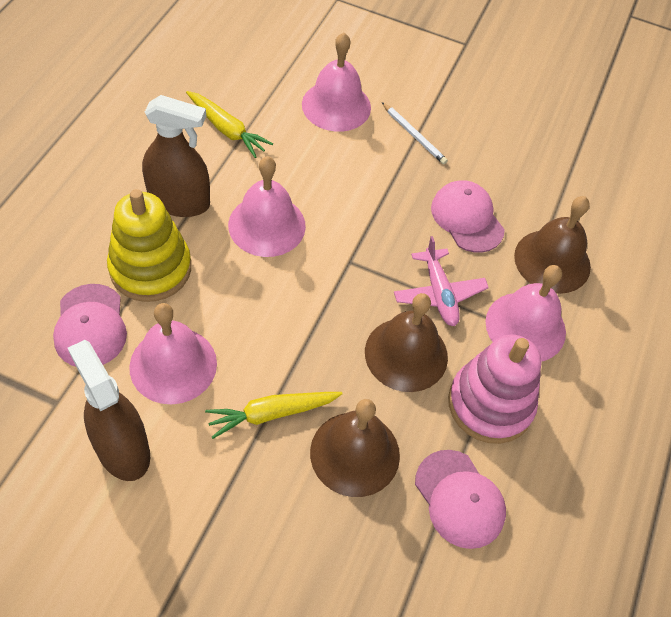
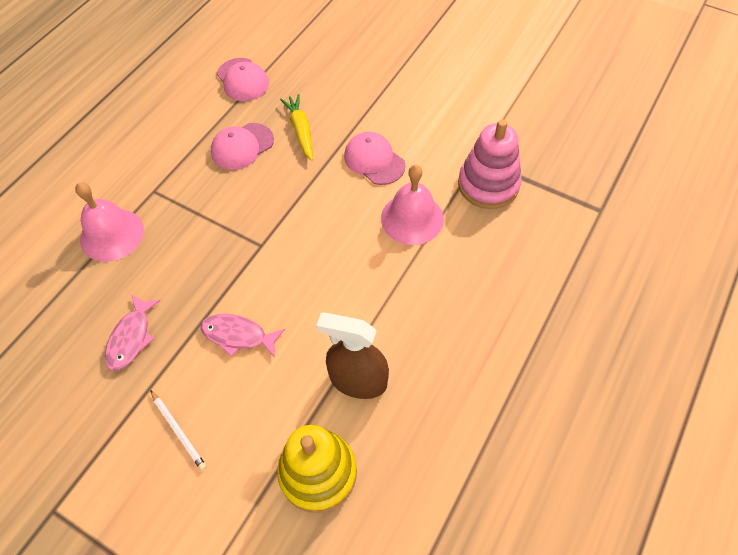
brown bell: 3 -> 0
brown spray bottle: 2 -> 1
pink bell: 4 -> 2
pink fish: 0 -> 2
pink plane: 1 -> 0
yellow carrot: 2 -> 1

